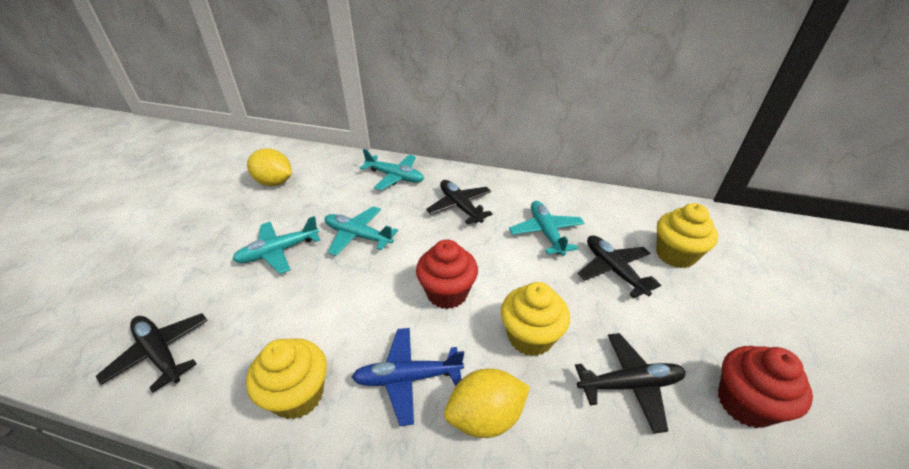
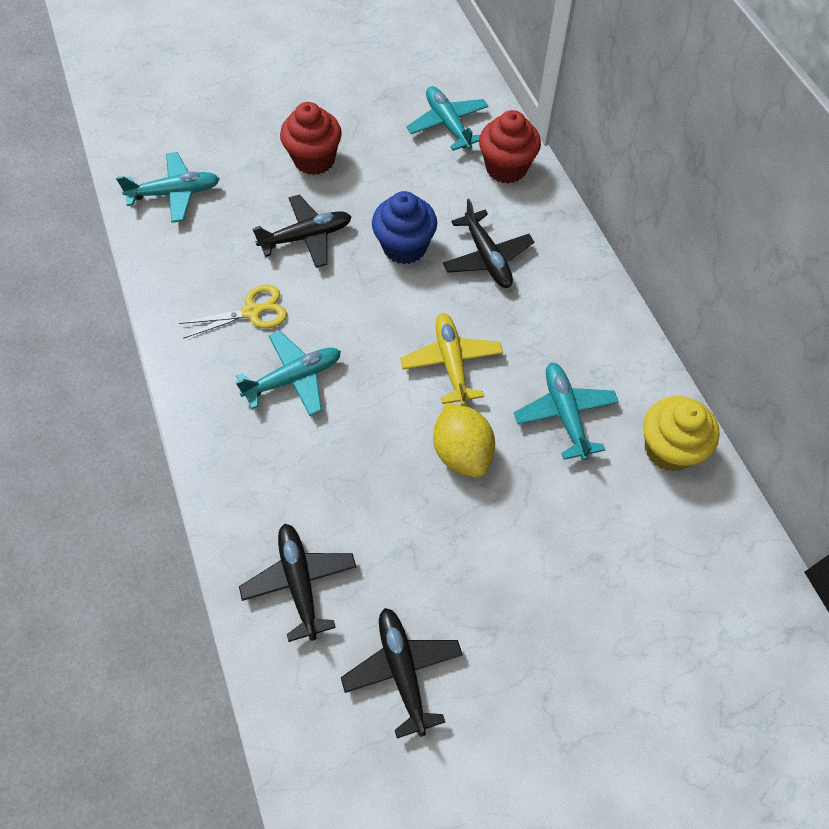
blue cupcake: 0 -> 1
blue plane: 1 -> 0
yellow cupcake: 3 -> 1
yellow lemon: 2 -> 1
yellow plane: 0 -> 1
yellow scissors: 0 -> 1

